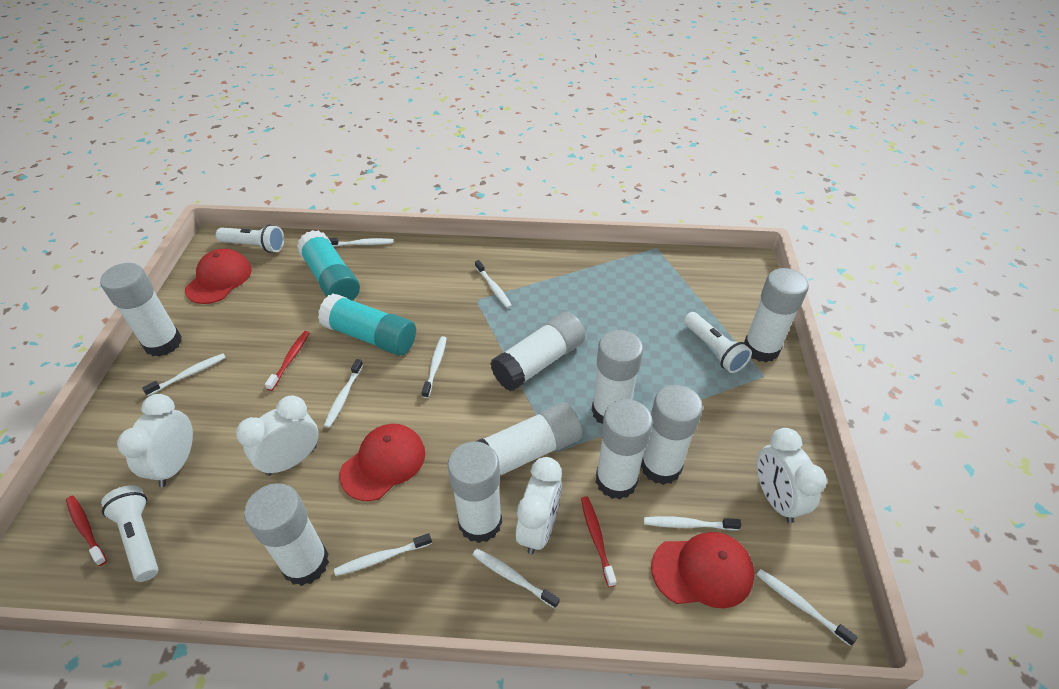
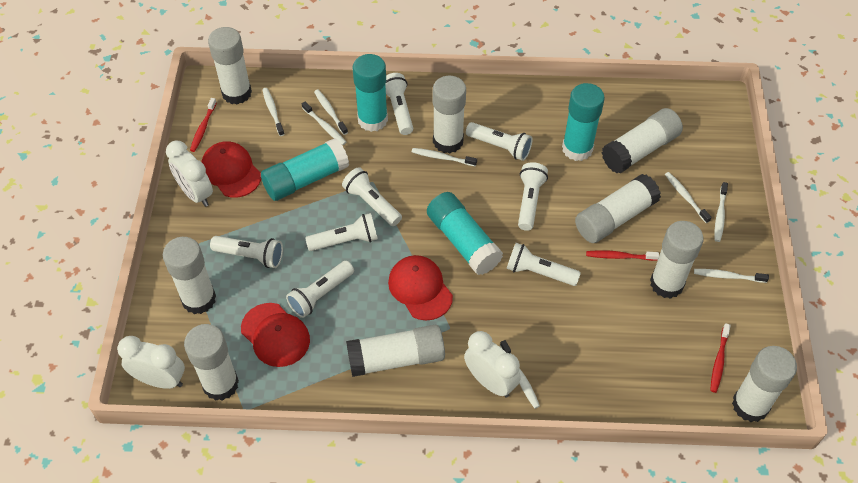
turquoise glue stick: 2 -> 4
white clock: 4 -> 3
white flashlight: 3 -> 8
white toothbrush: 9 -> 8

